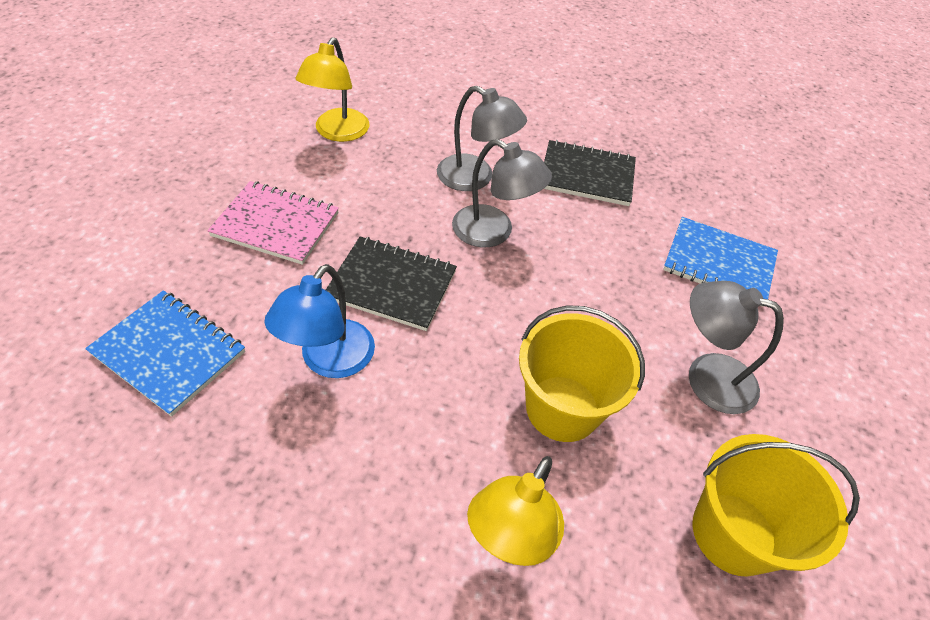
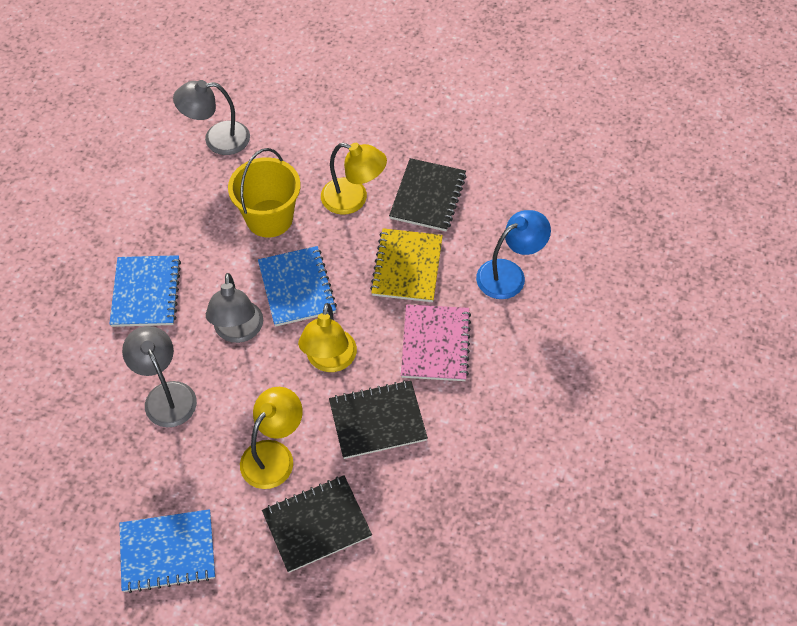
black notebook: 2 -> 3
blue notebook: 2 -> 3
yellow bucket: 2 -> 1
yellow lamp: 2 -> 3
yellow notebook: 0 -> 1

